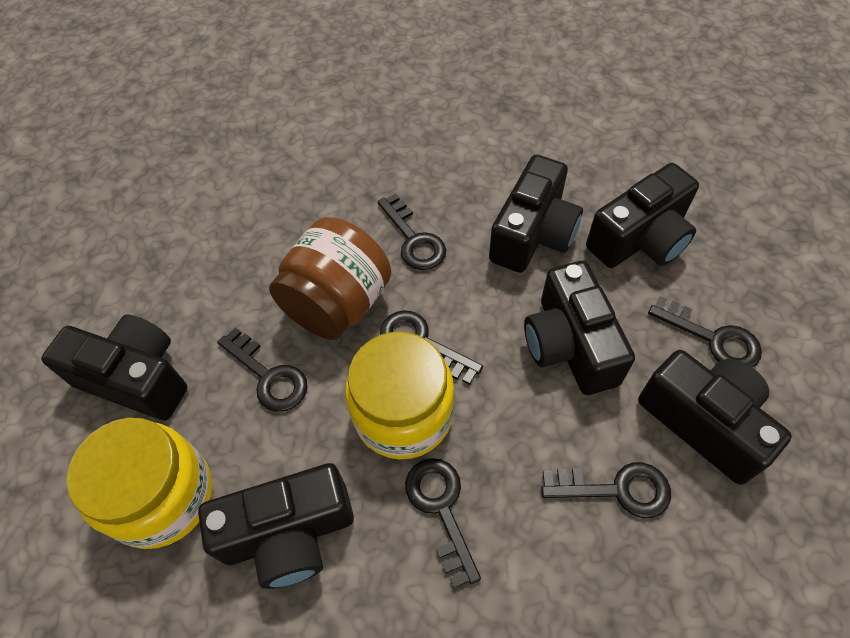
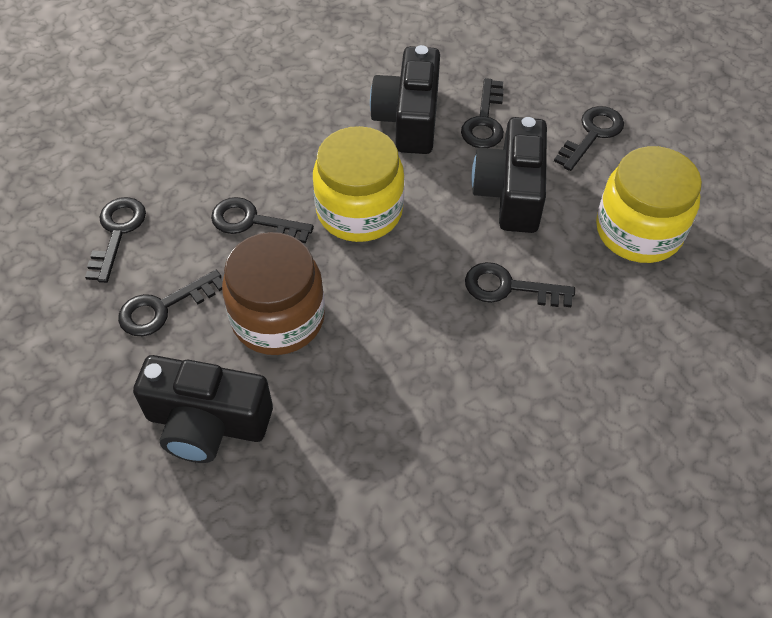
black camera: 6 -> 3

